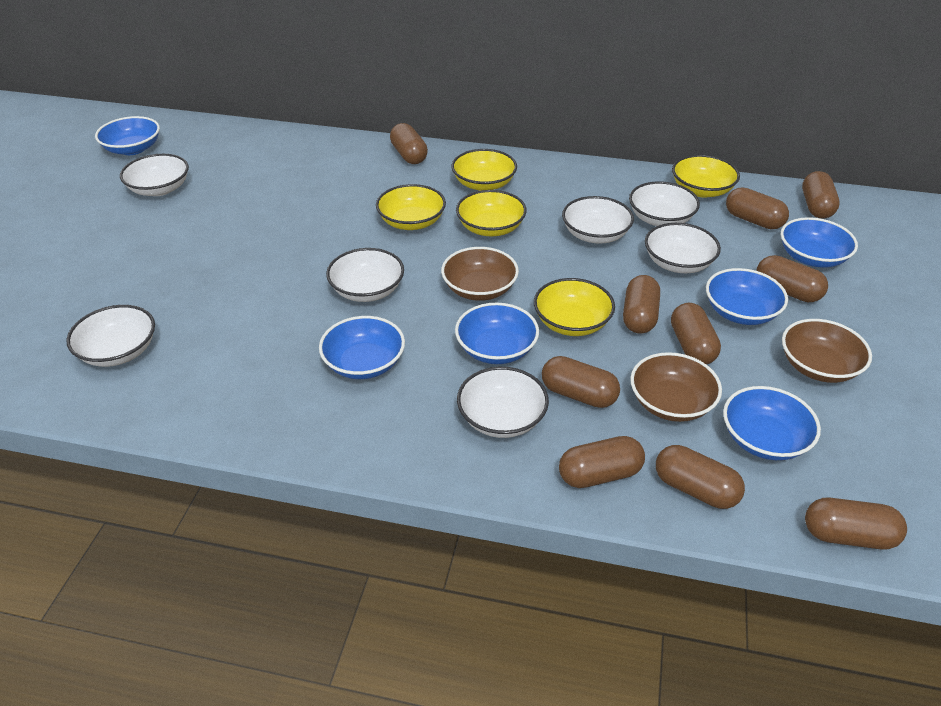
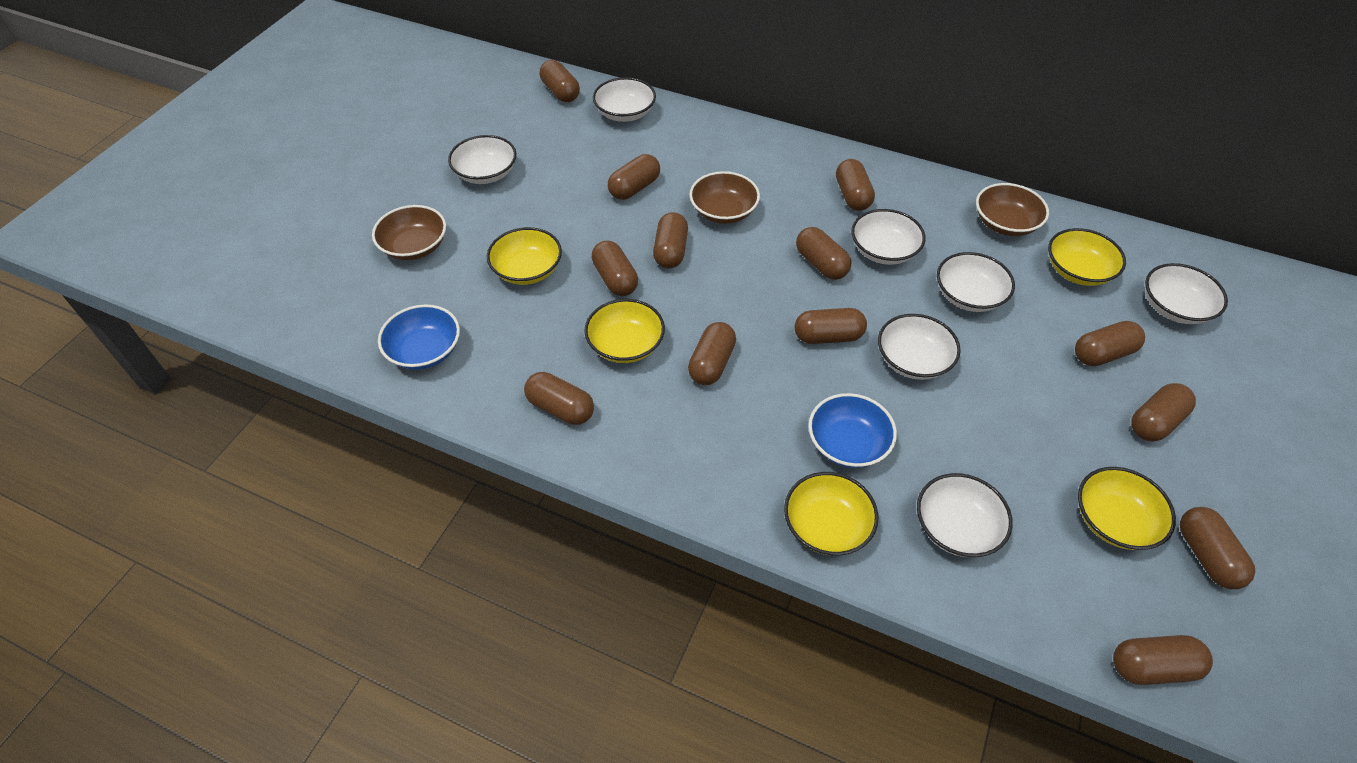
blue bowl: 6 -> 2
brown capsule: 10 -> 13

